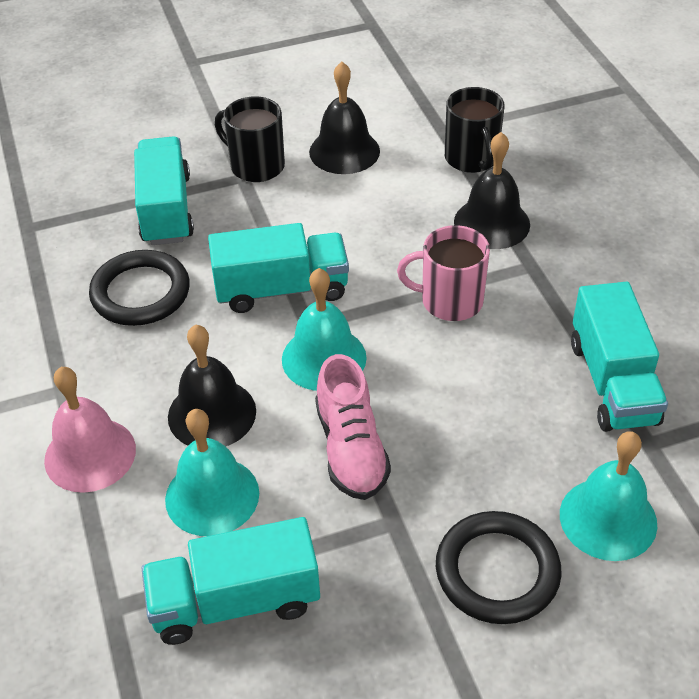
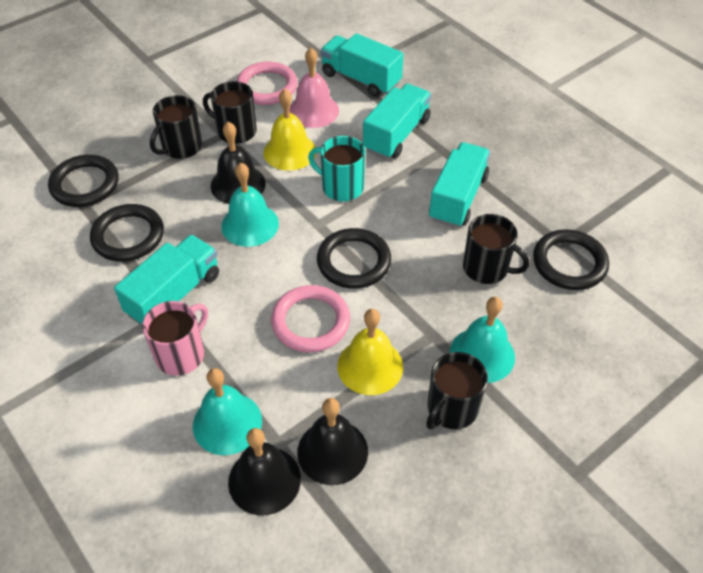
black mug: 2 -> 4
black ring: 2 -> 4
pink ring: 0 -> 2
pink shoe: 1 -> 0
turquoise mug: 0 -> 1
yellow bell: 0 -> 2

